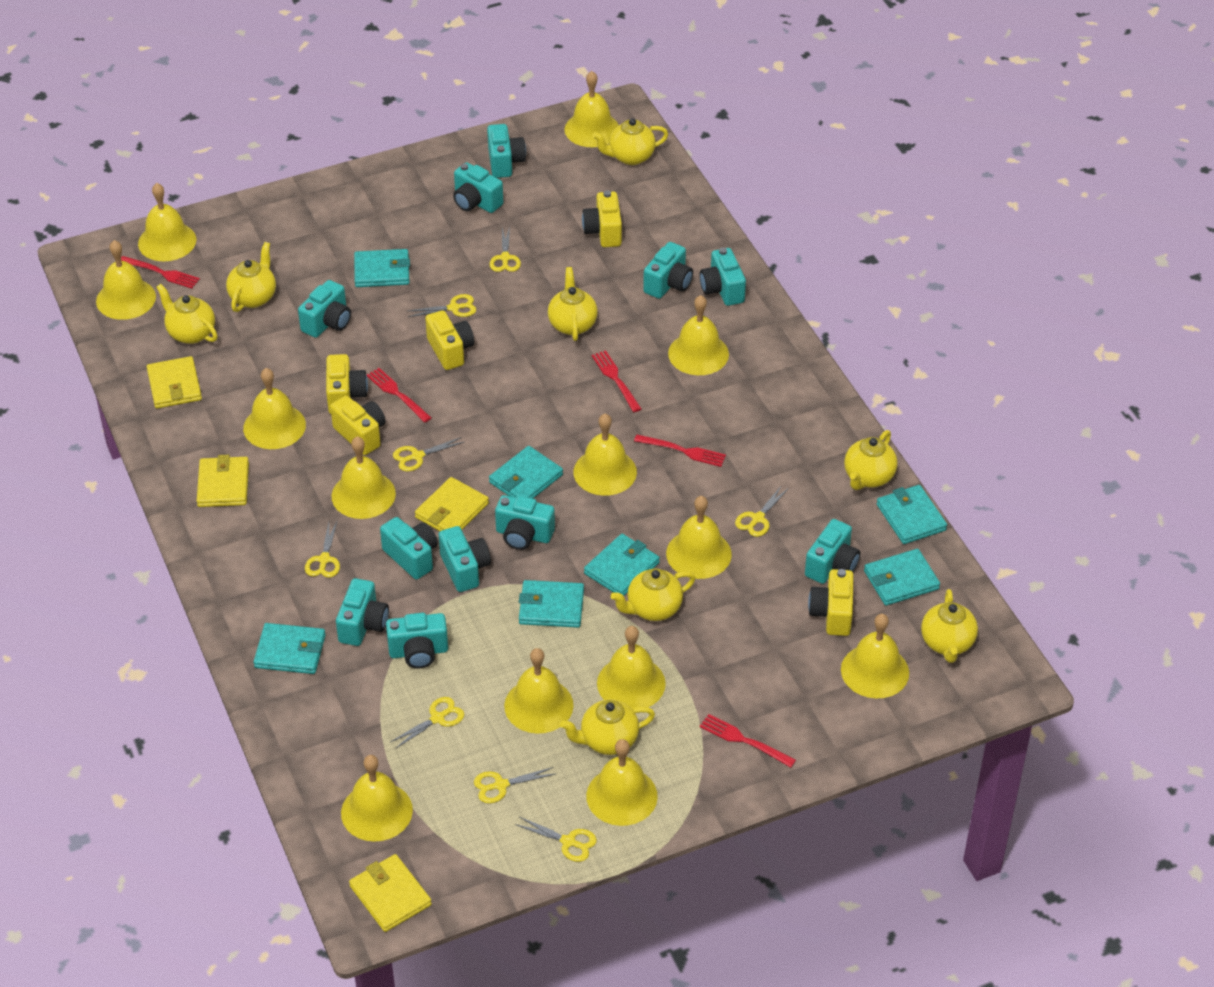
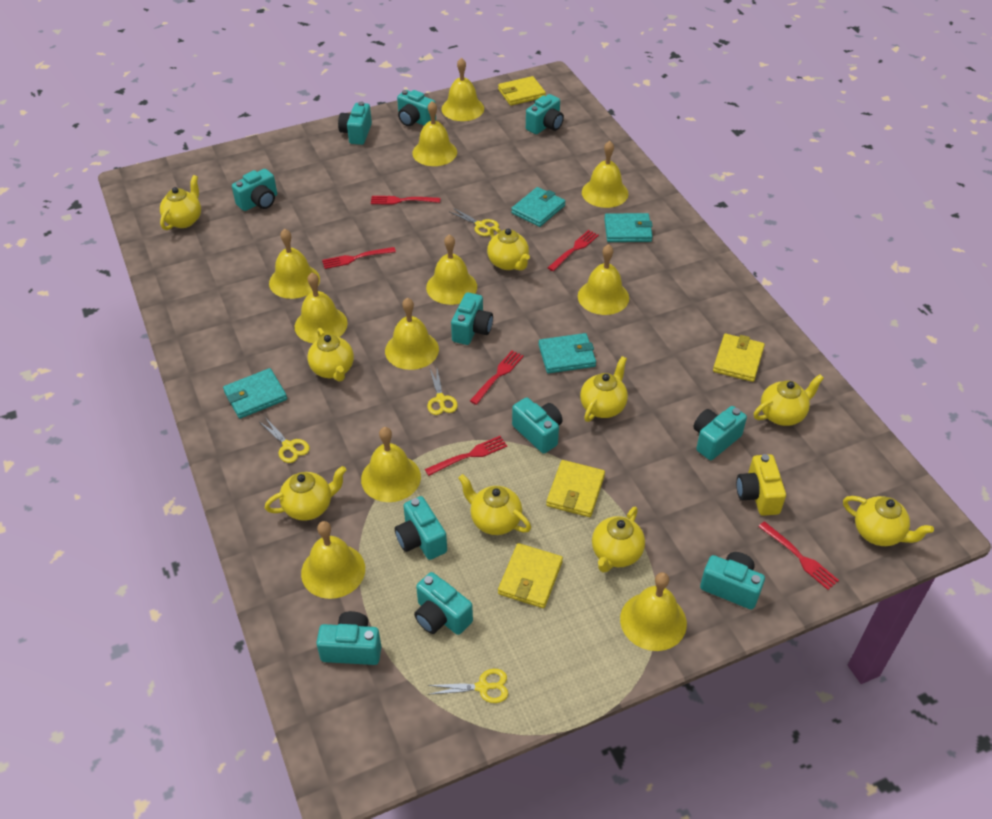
red fork: 5 -> 6
turquoise wallet: 7 -> 4
yellow bell: 13 -> 11
yellow camera: 5 -> 1
yellow scissors: 8 -> 4
yellow teapot: 8 -> 9

